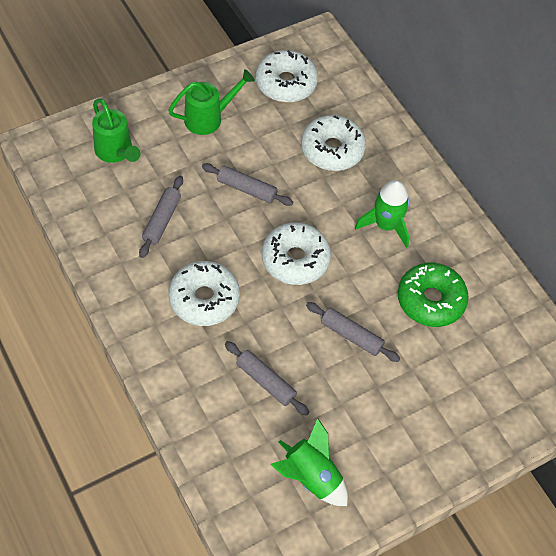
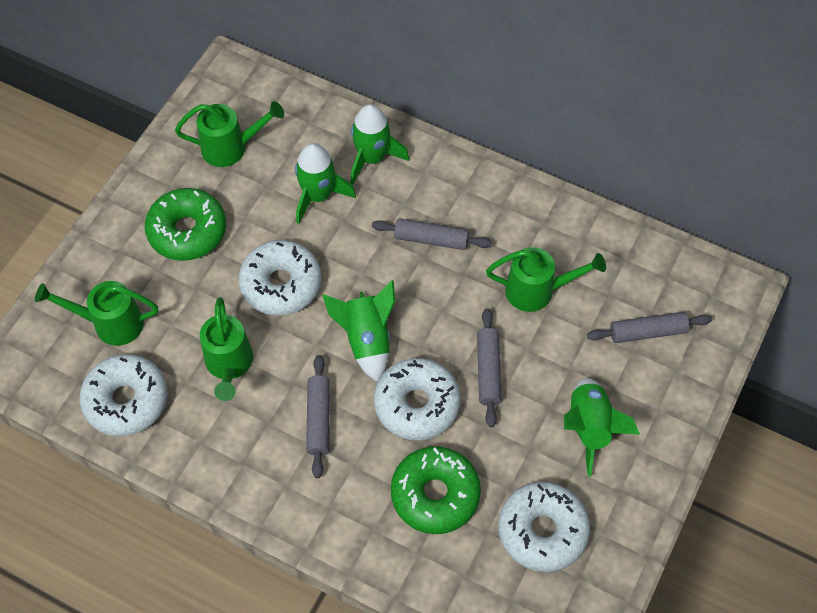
green donut: 1 -> 2
green rocket: 2 -> 4
green watering can: 2 -> 4

